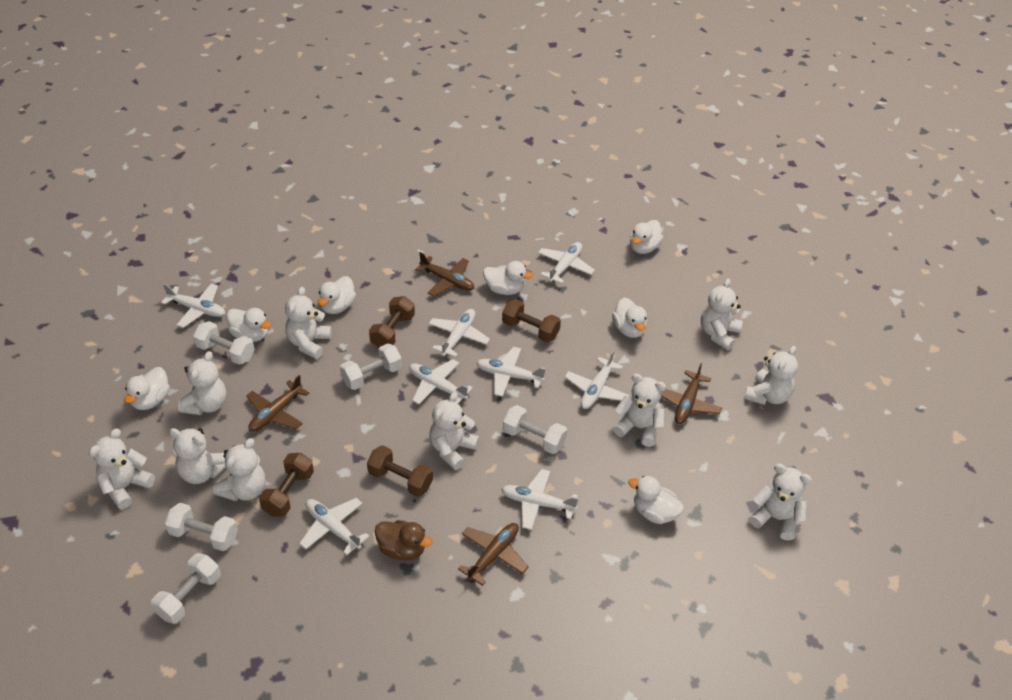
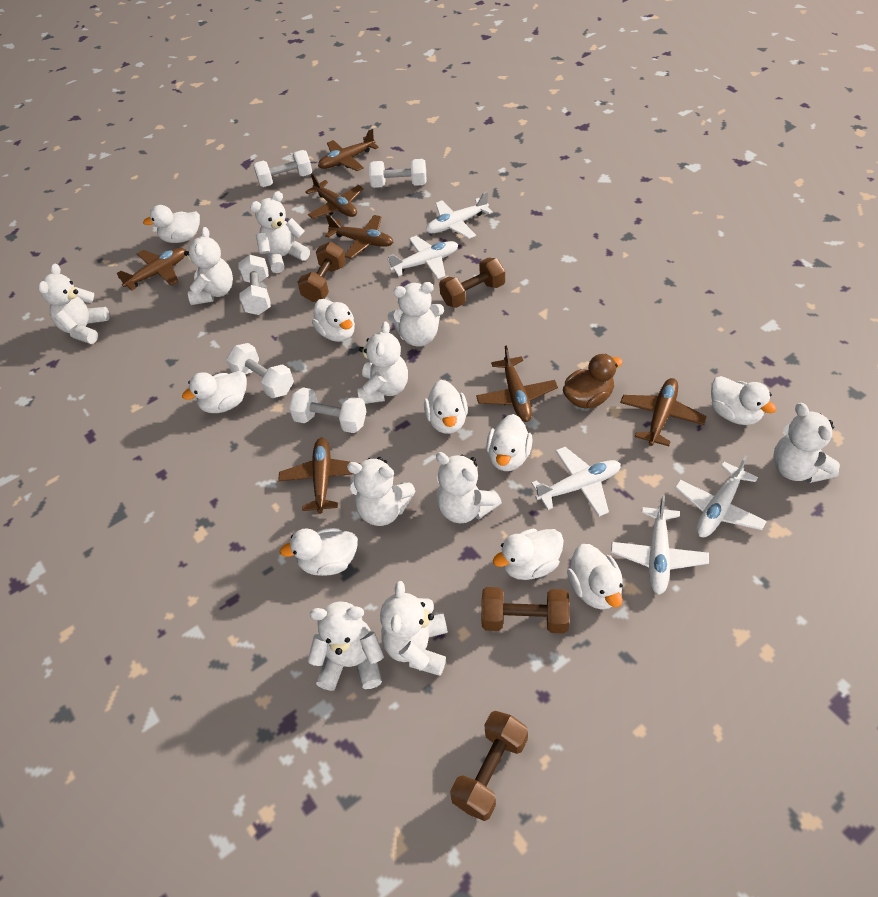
brown plane: 4 -> 7
white duck: 7 -> 9
white plane: 8 -> 5

